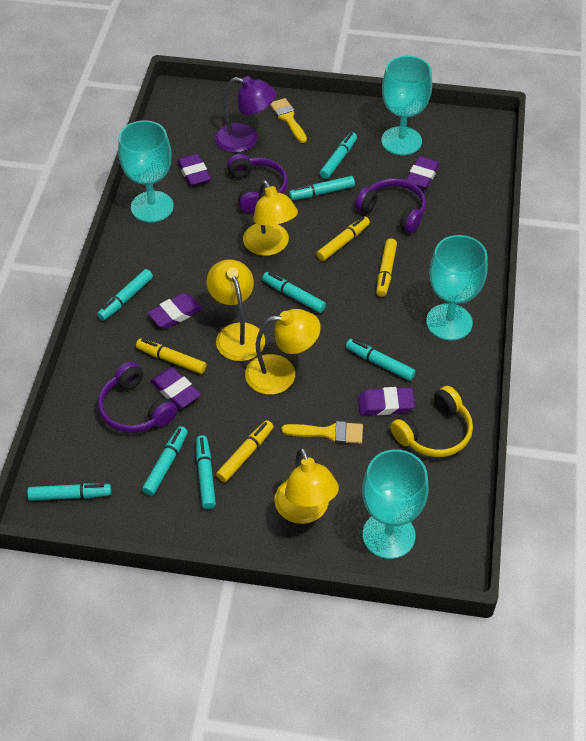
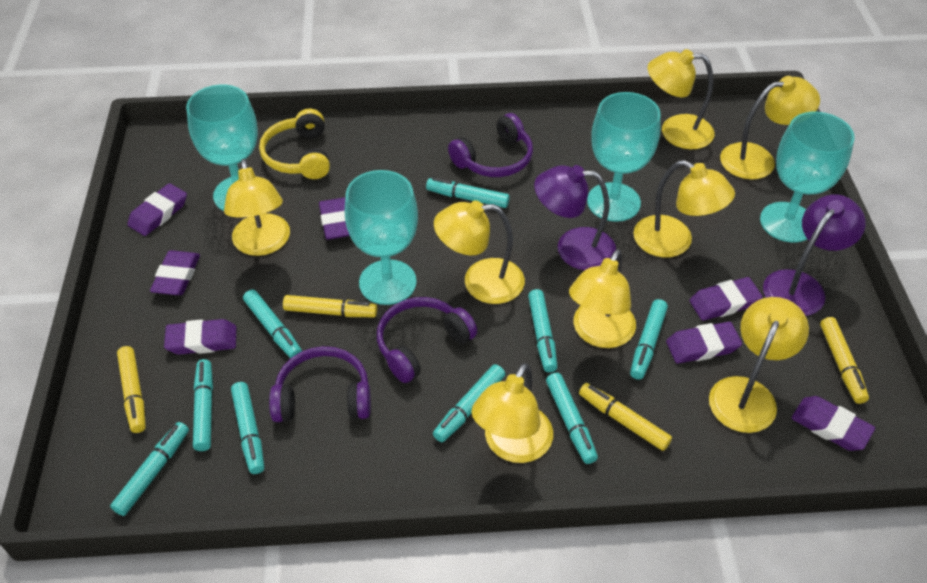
purple eraser: 5 -> 7
purple lamp: 1 -> 2
turquoise marker: 8 -> 9
yellow brush: 2 -> 0
yellow lamp: 4 -> 8

